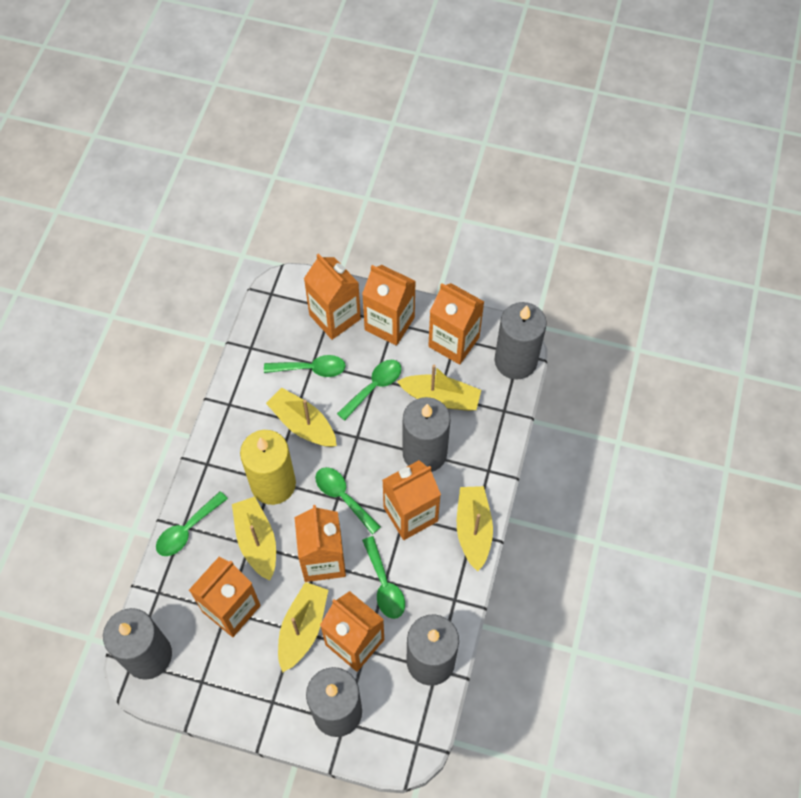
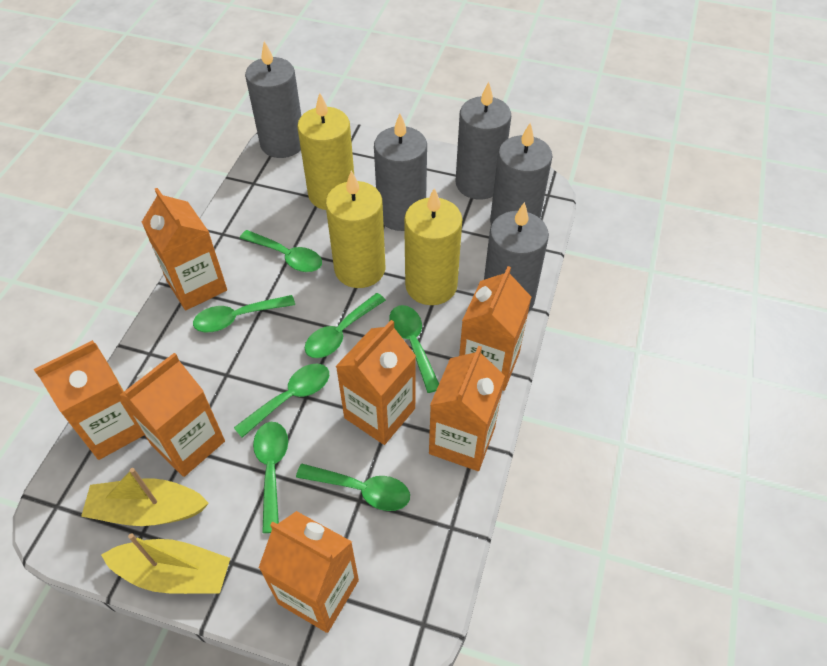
green spoon: 5 -> 7
yellow boat: 5 -> 2
yellow candle: 1 -> 3

